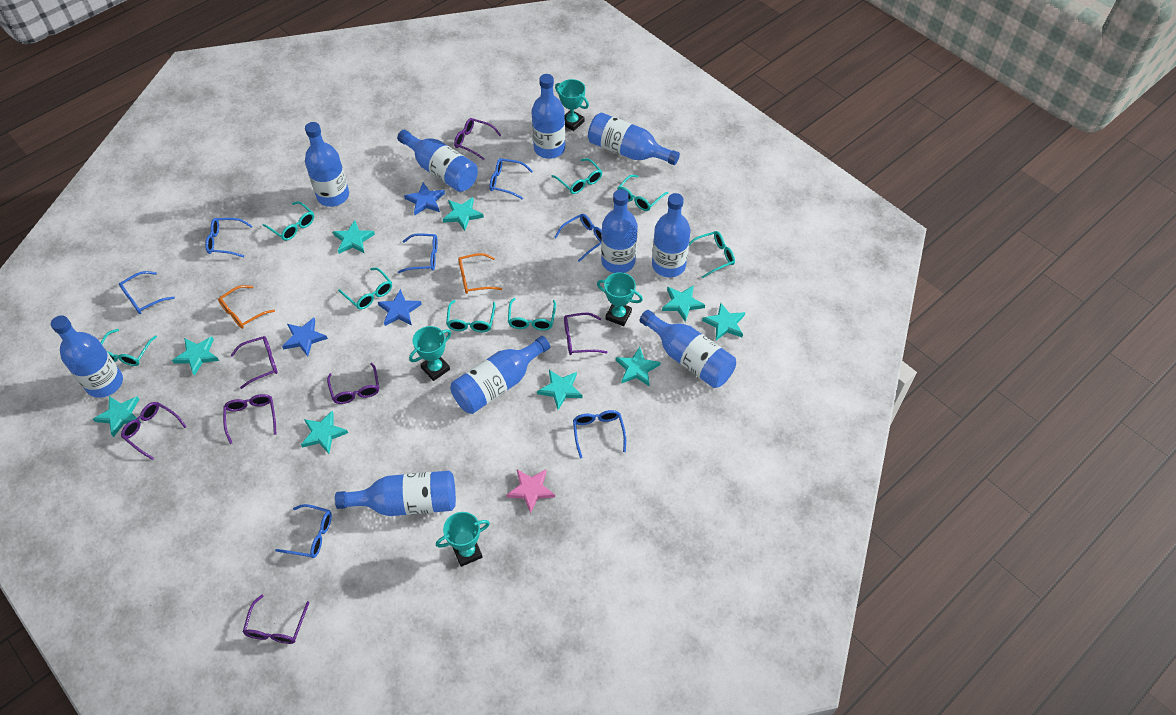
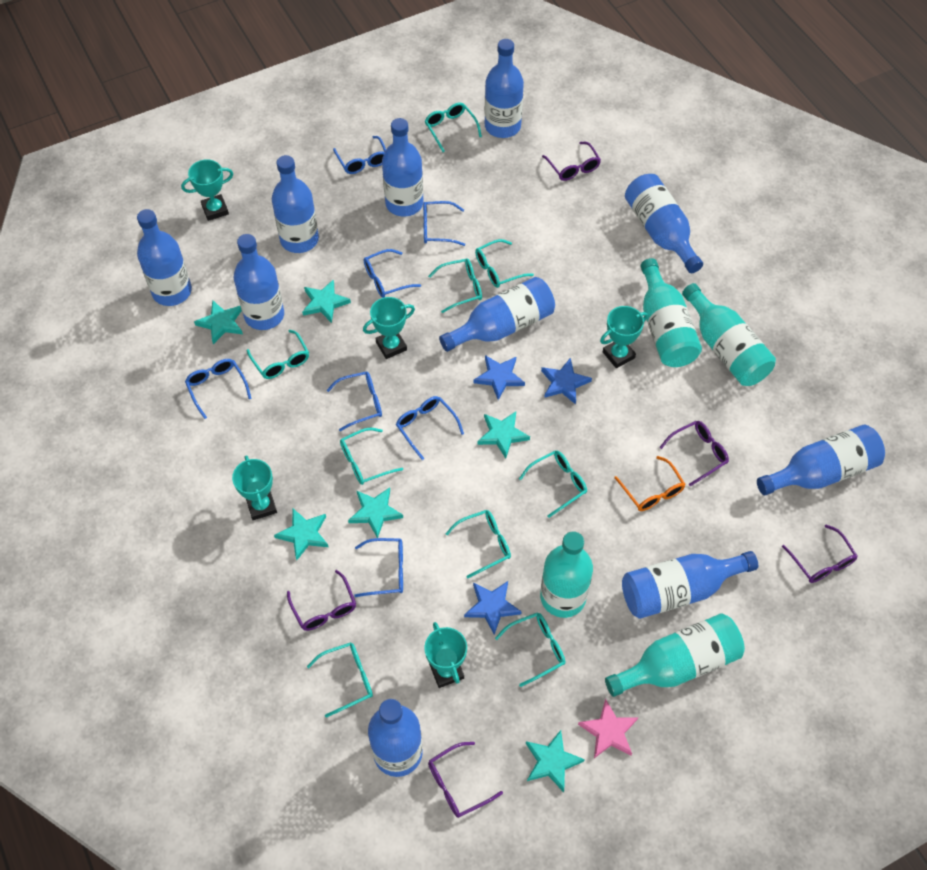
orange glasses: 2 -> 1
purple glasses: 7 -> 5
turquoise bottle: 0 -> 4
turquoise glasses: 8 -> 9
turquoise star: 9 -> 6
turquoise trophy: 4 -> 5

